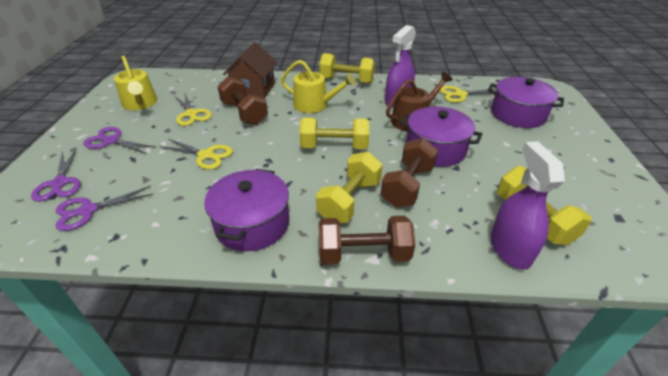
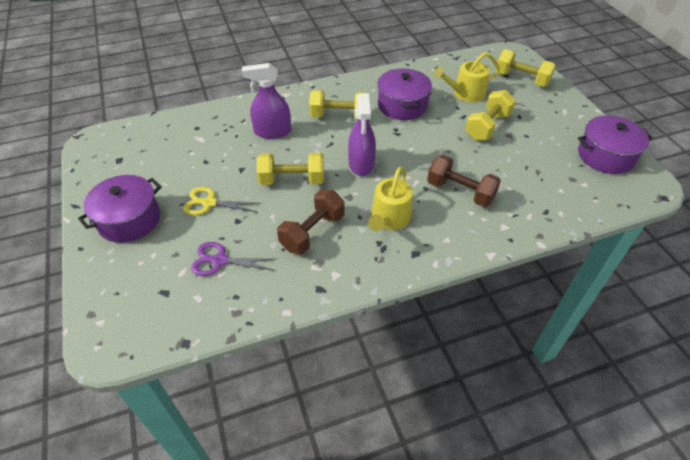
brown dumbbell: 3 -> 2
brown house: 1 -> 0
brown watering can: 1 -> 0
purple scissors: 3 -> 1
yellow scissors: 3 -> 1

